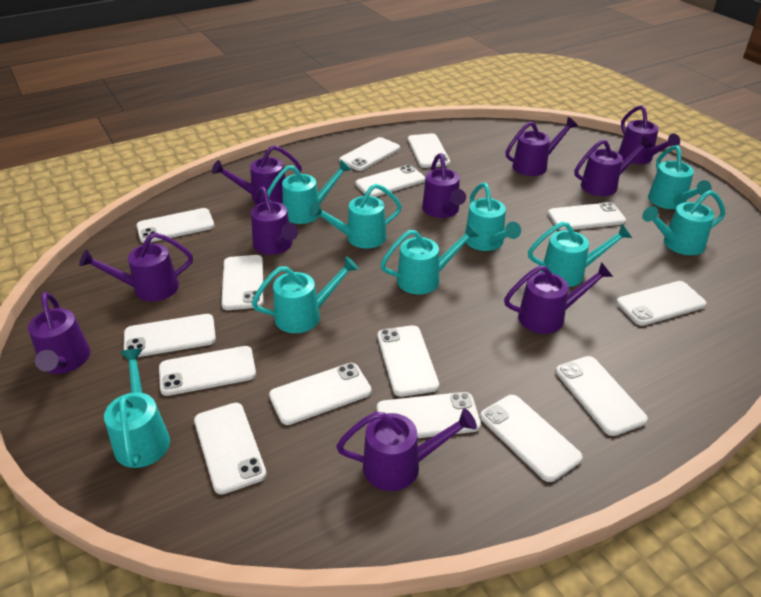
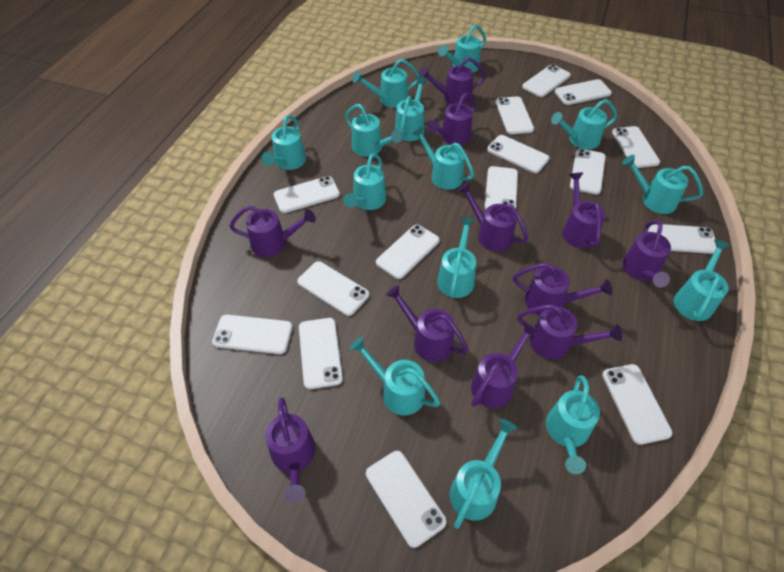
purple watering can: 10 -> 11
turquoise watering can: 9 -> 14

